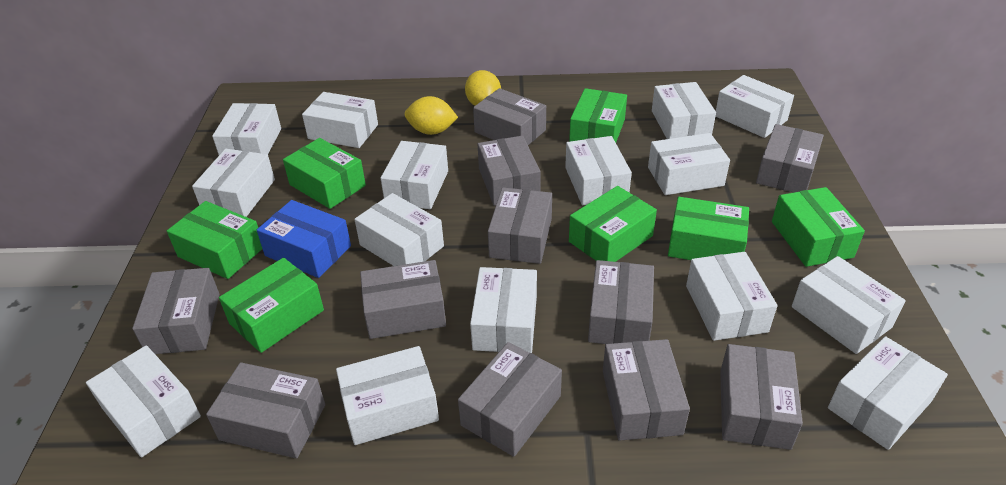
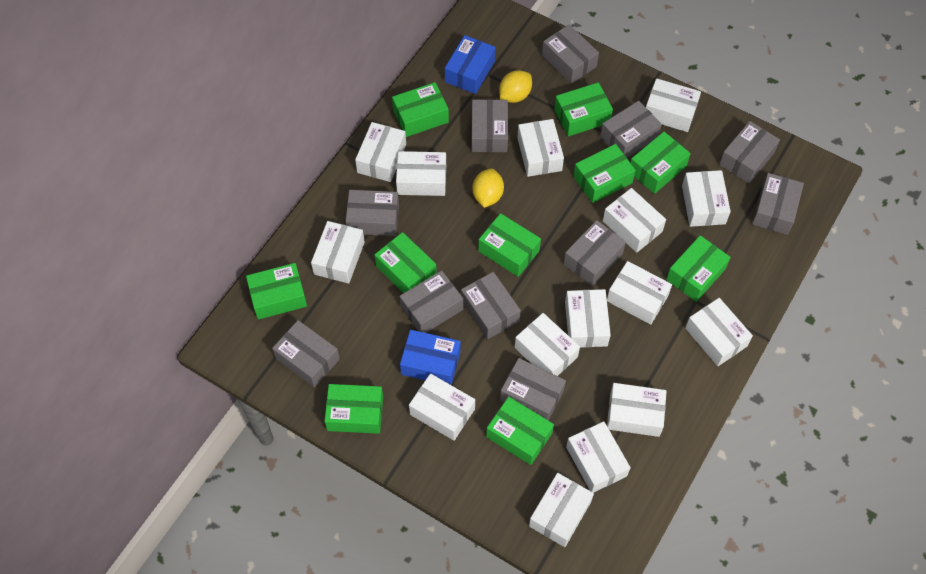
blue box: 1 -> 2
green box: 7 -> 10

